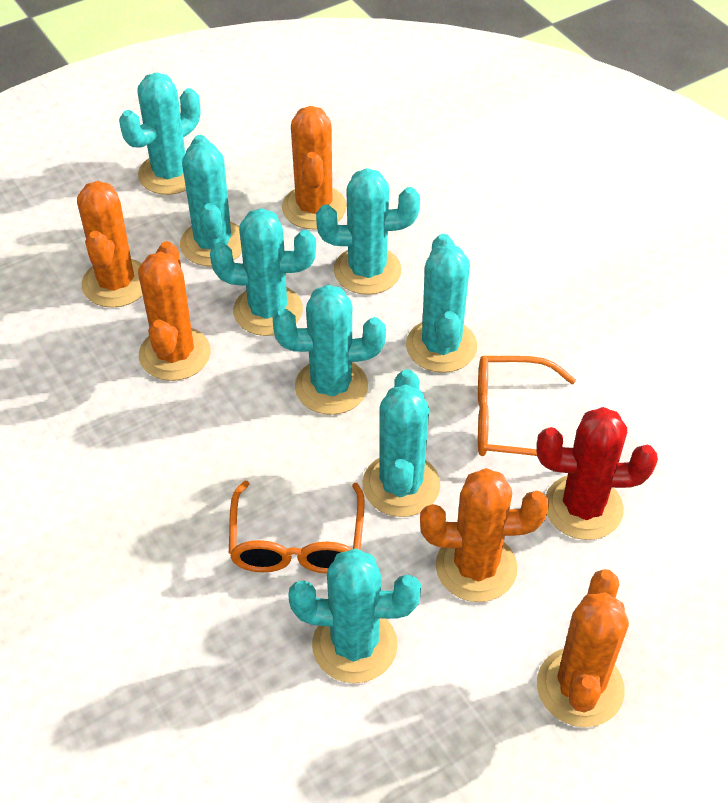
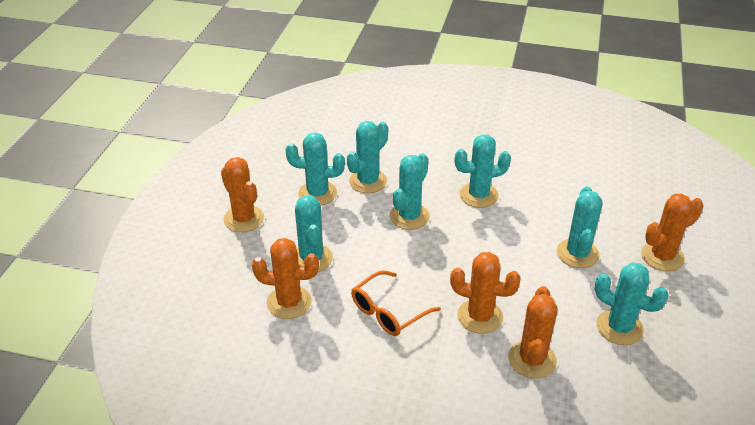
orange glasses: 2 -> 1
red cactus: 1 -> 0
turquoise cactus: 8 -> 7

